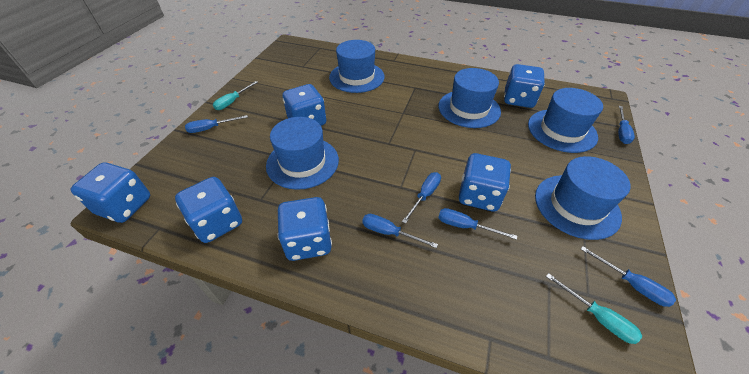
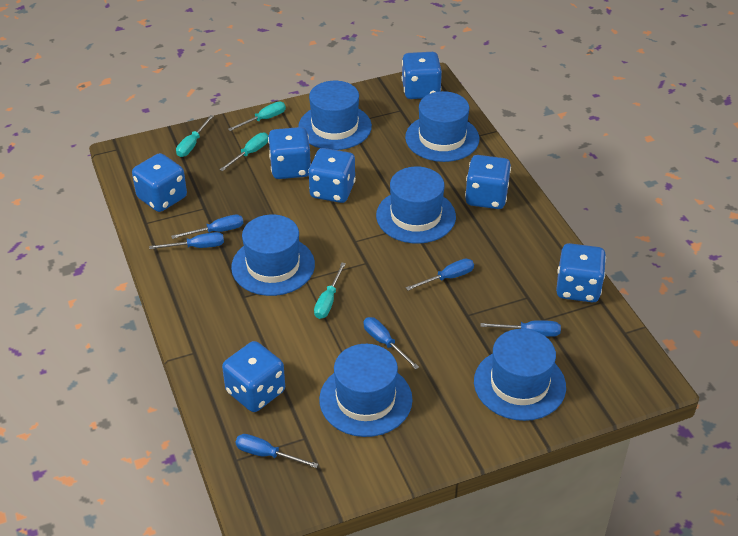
blue dice: 6 -> 7
blue hat: 5 -> 6
turquoise screwdriver: 2 -> 4

